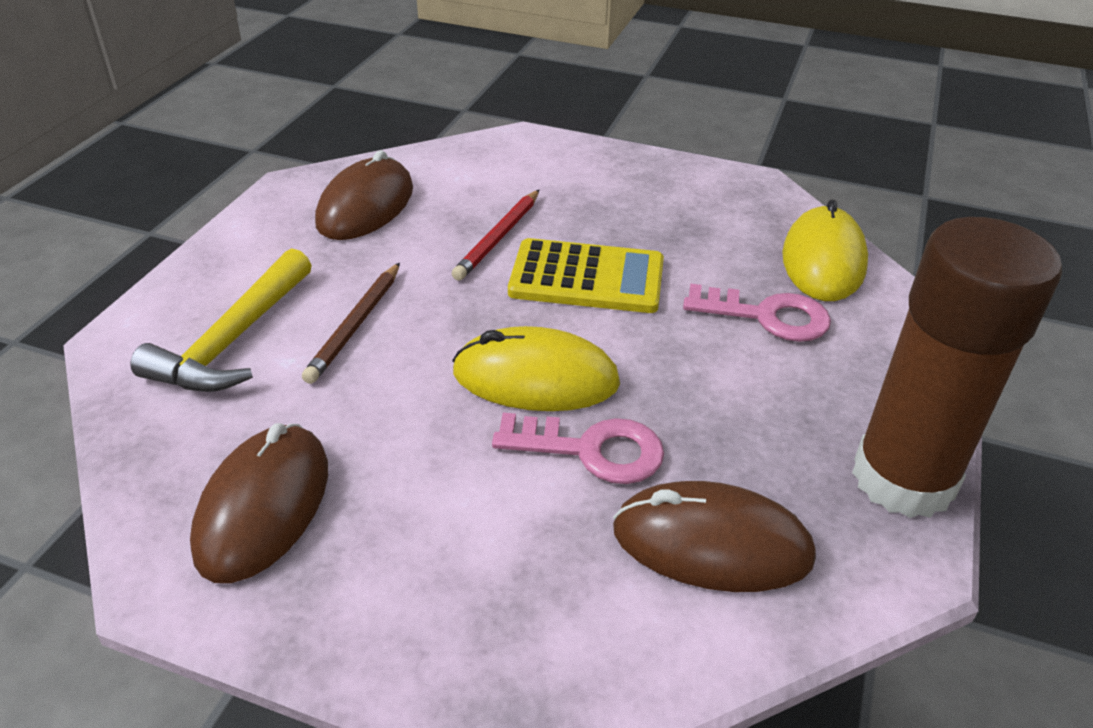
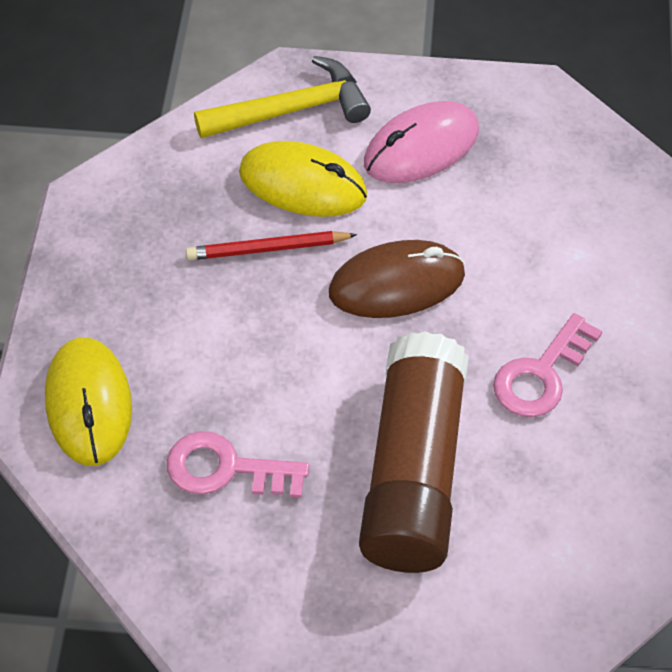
brown mouse: 3 -> 1
brown pencil: 1 -> 0
pink mouse: 0 -> 1
yellow calculator: 1 -> 0

